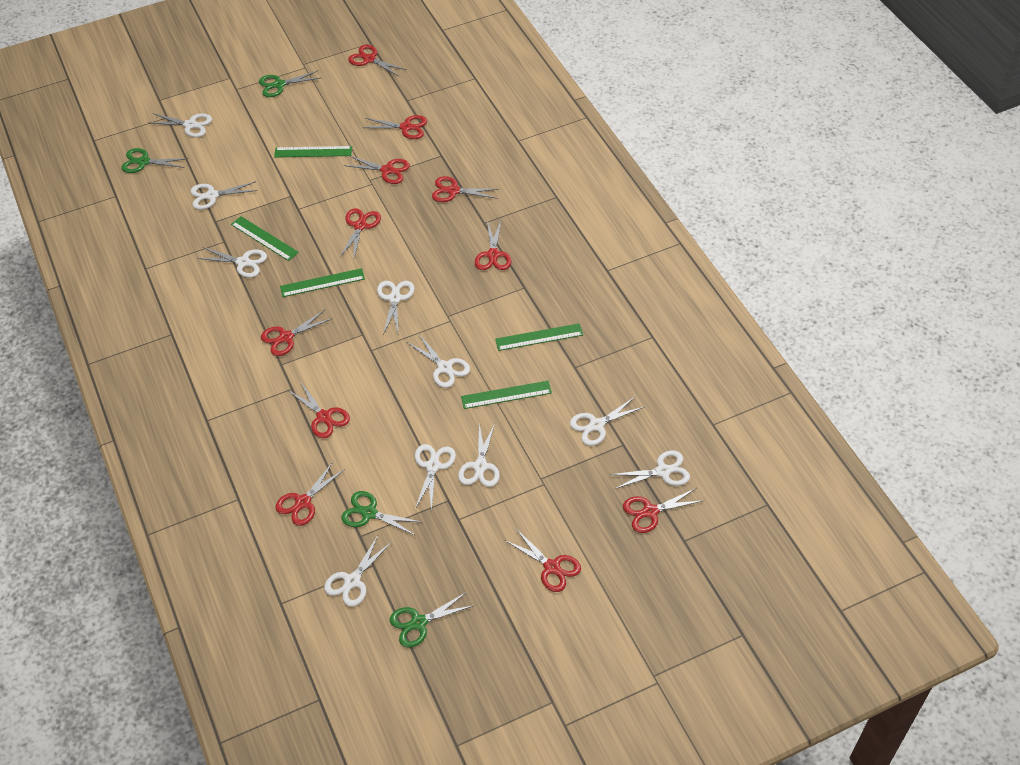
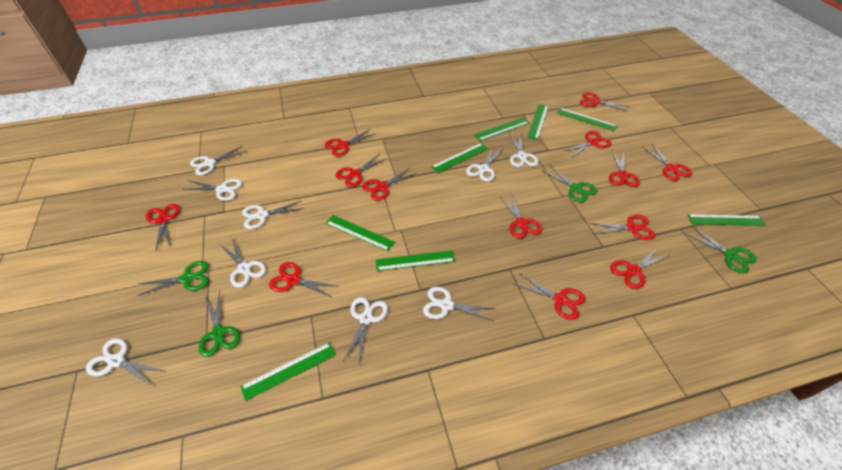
green ruler: 5 -> 8
red scissors: 11 -> 13
white scissors: 10 -> 9

